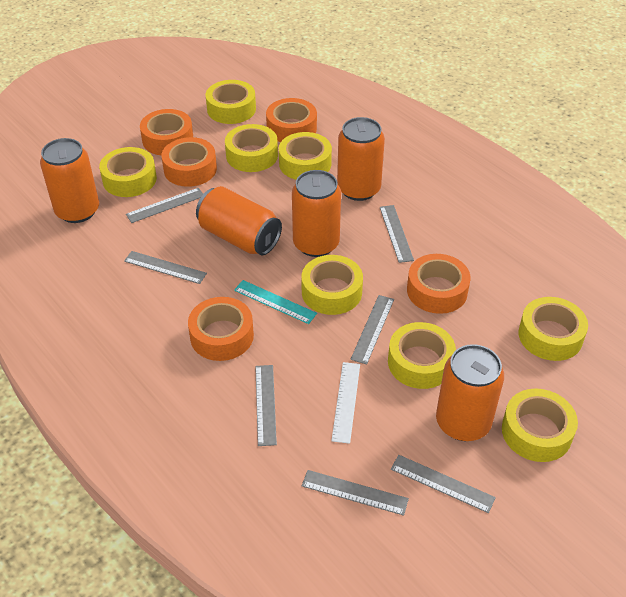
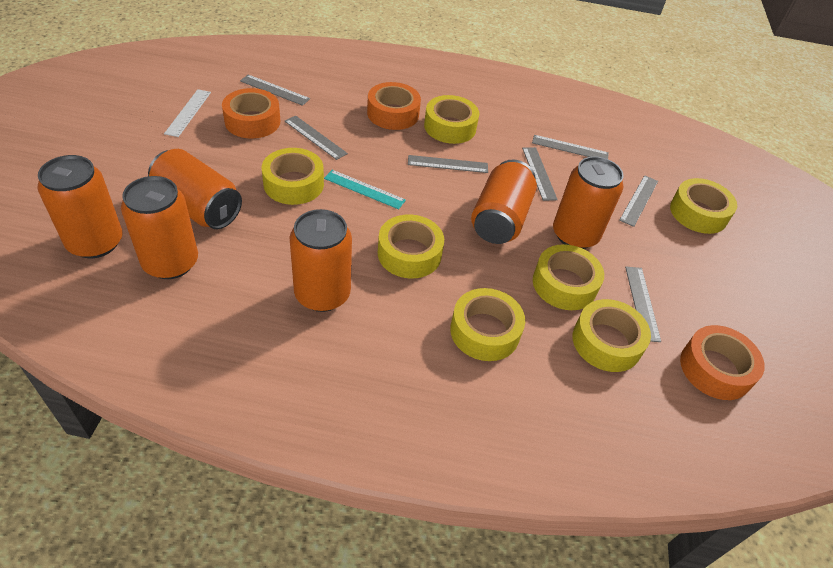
orange can: 5 -> 6
orange tape: 5 -> 3
yellow tape: 8 -> 7

